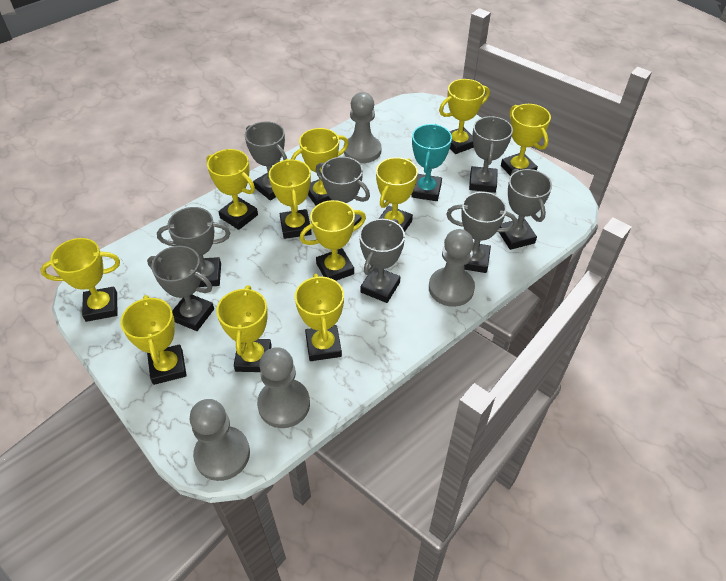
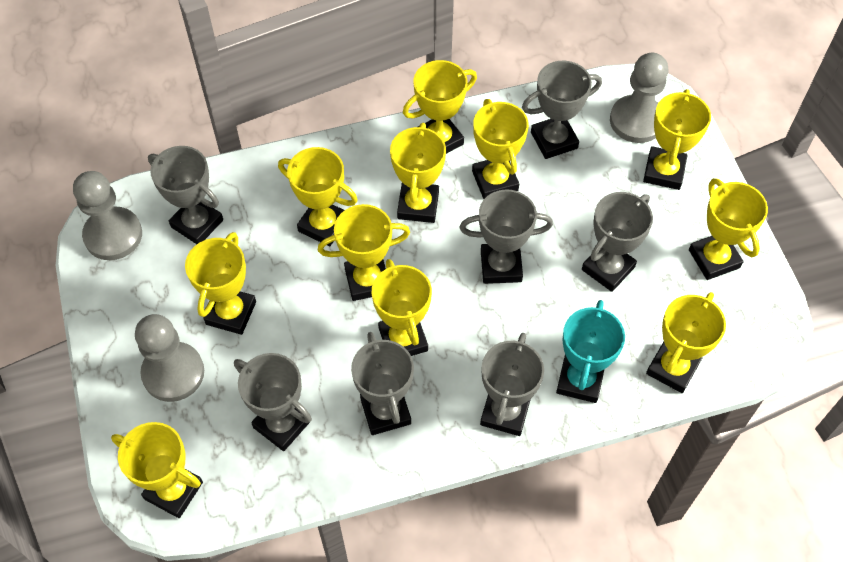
grey pawn: 4 -> 3
grey trophy: 8 -> 7

